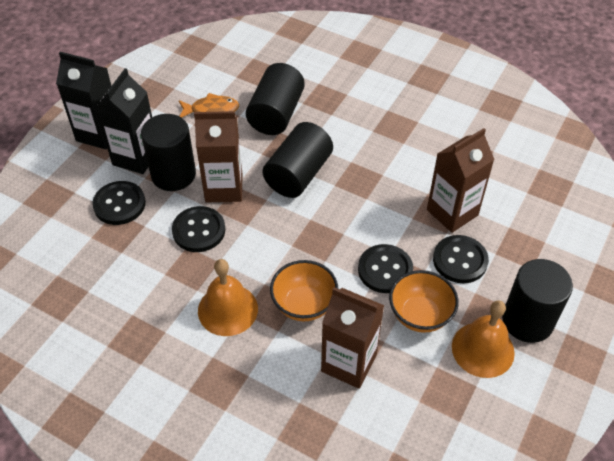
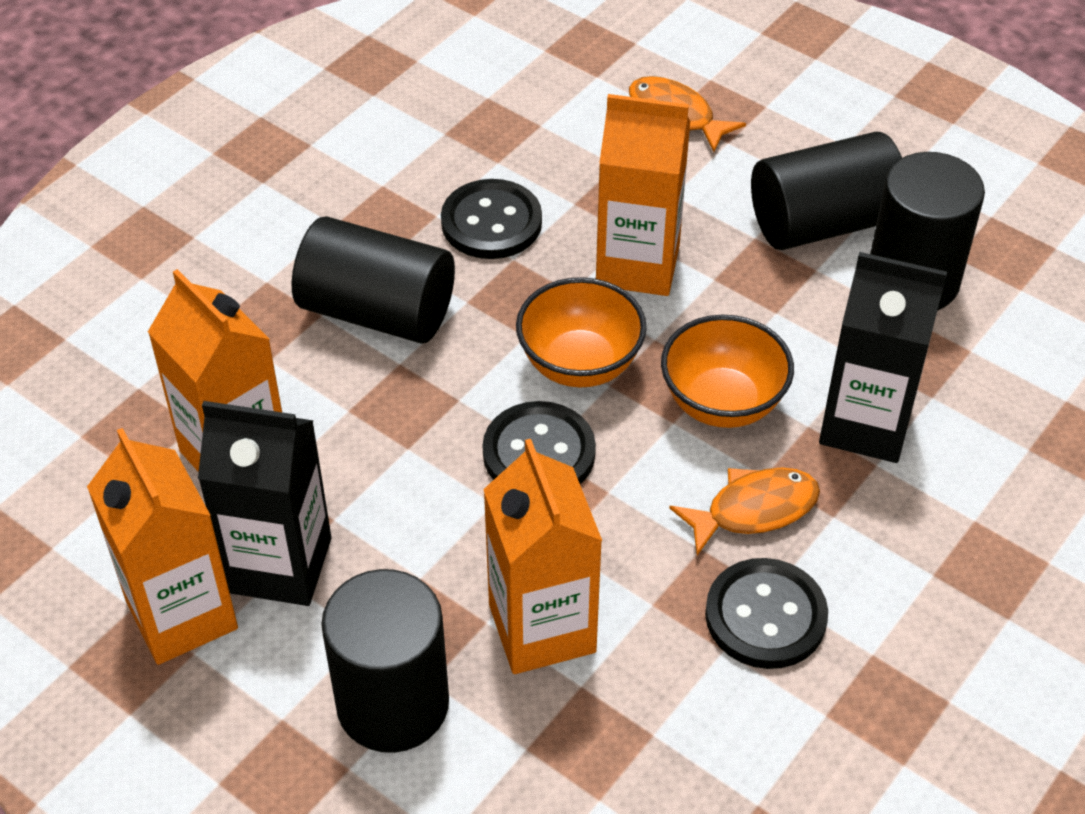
black button: 4 -> 3
brown carton: 3 -> 0
orange bell: 2 -> 0
orange carton: 0 -> 4
orange fish: 1 -> 2

